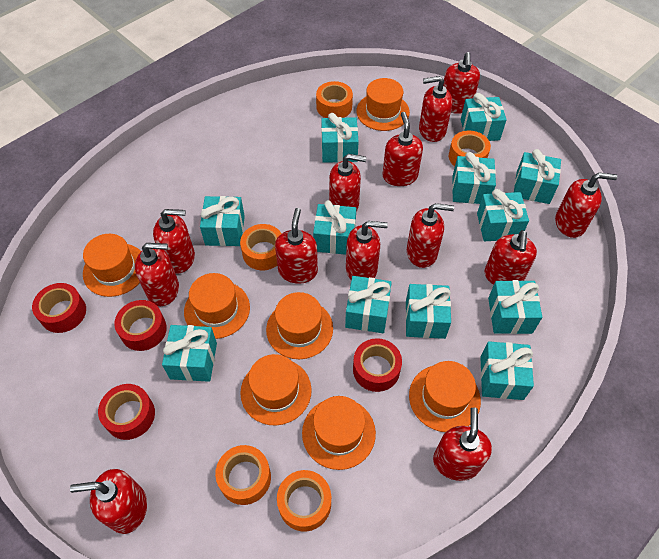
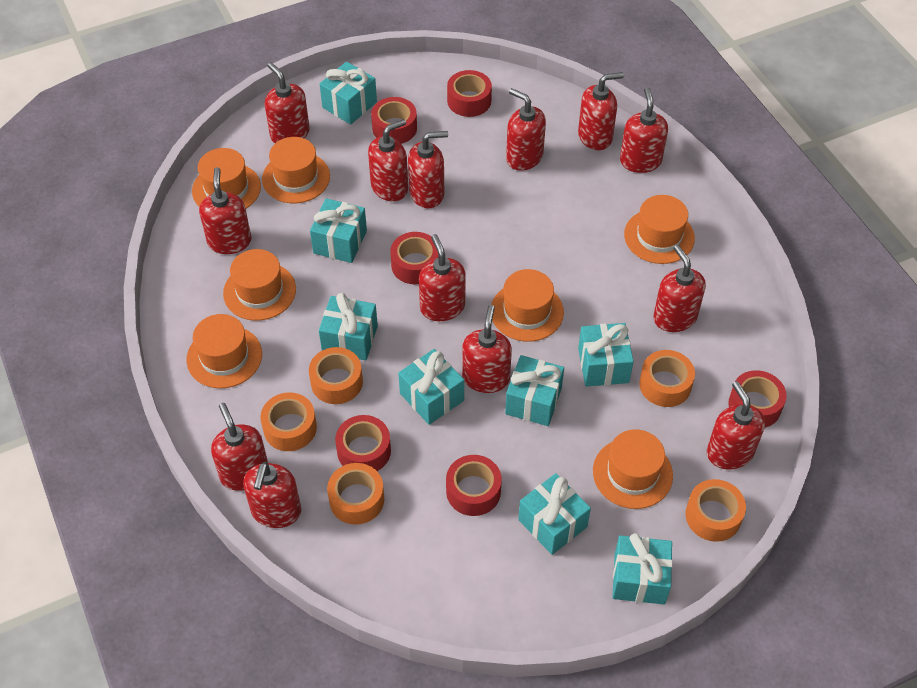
red tape: 4 -> 6
turquoise gift: 12 -> 8

